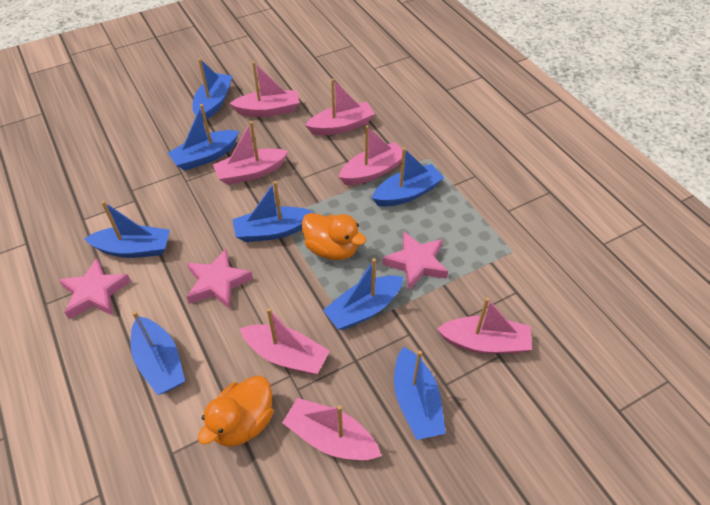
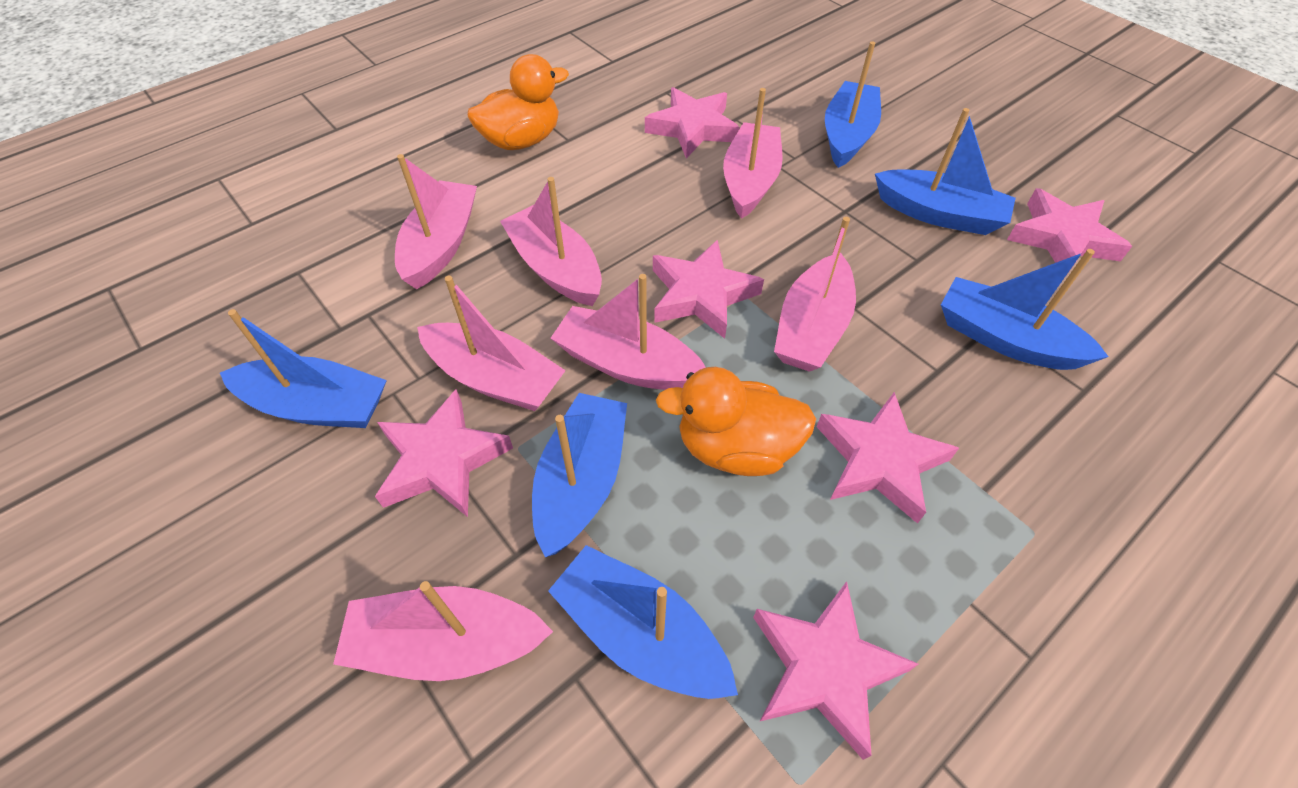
blue boat: 8 -> 6
pink star: 3 -> 6

